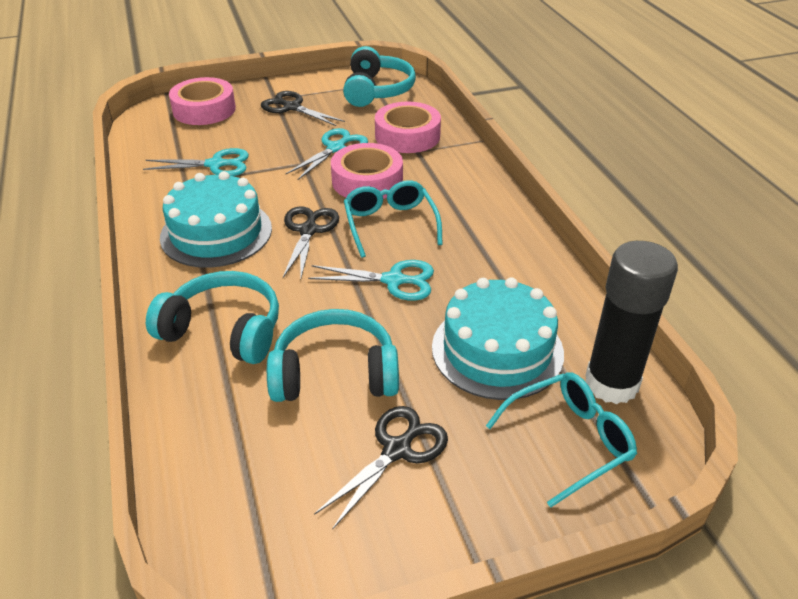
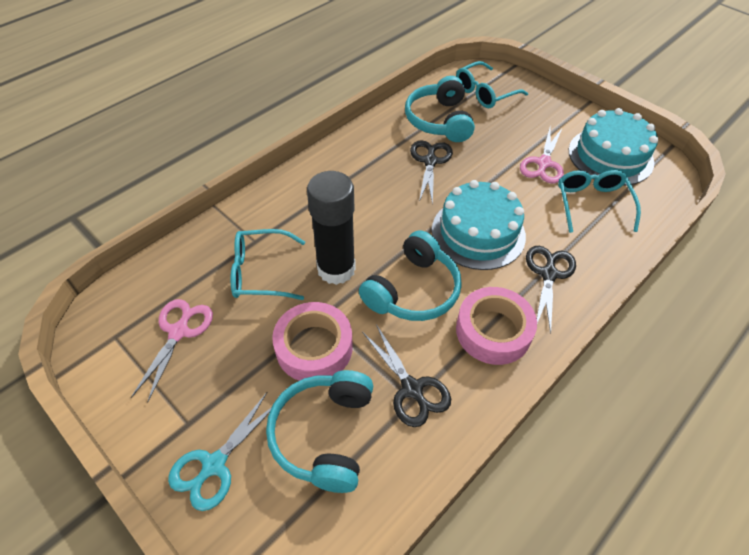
pink scissors: 0 -> 2
pink tape: 3 -> 2
turquoise glasses: 2 -> 3
turquoise scissors: 3 -> 1

